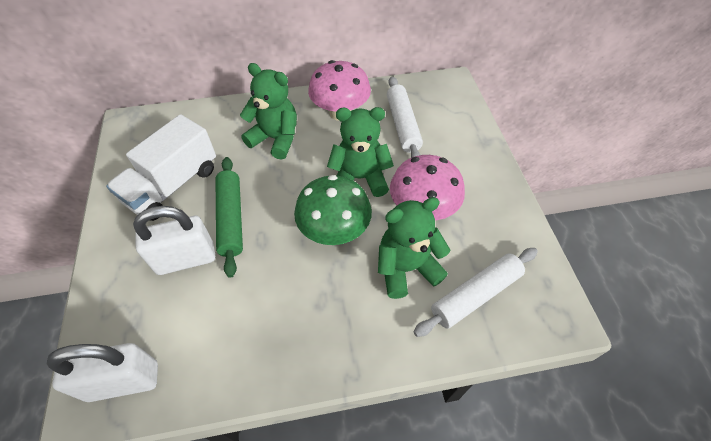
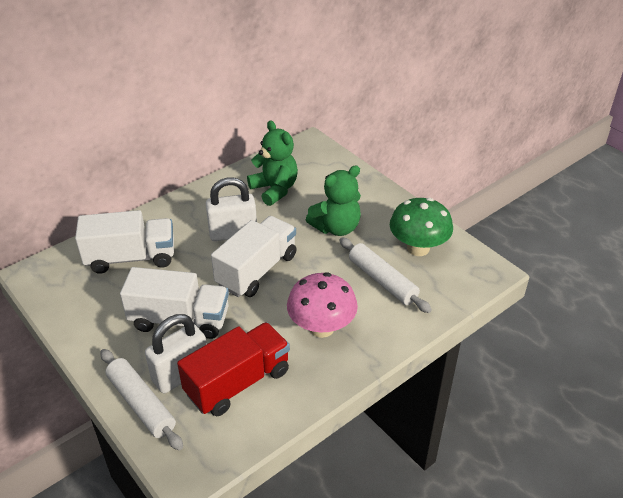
green rolling pin: 1 -> 0
green teddy bear: 3 -> 2
pink mushroom: 2 -> 1
red truck: 0 -> 1
white truck: 1 -> 3

